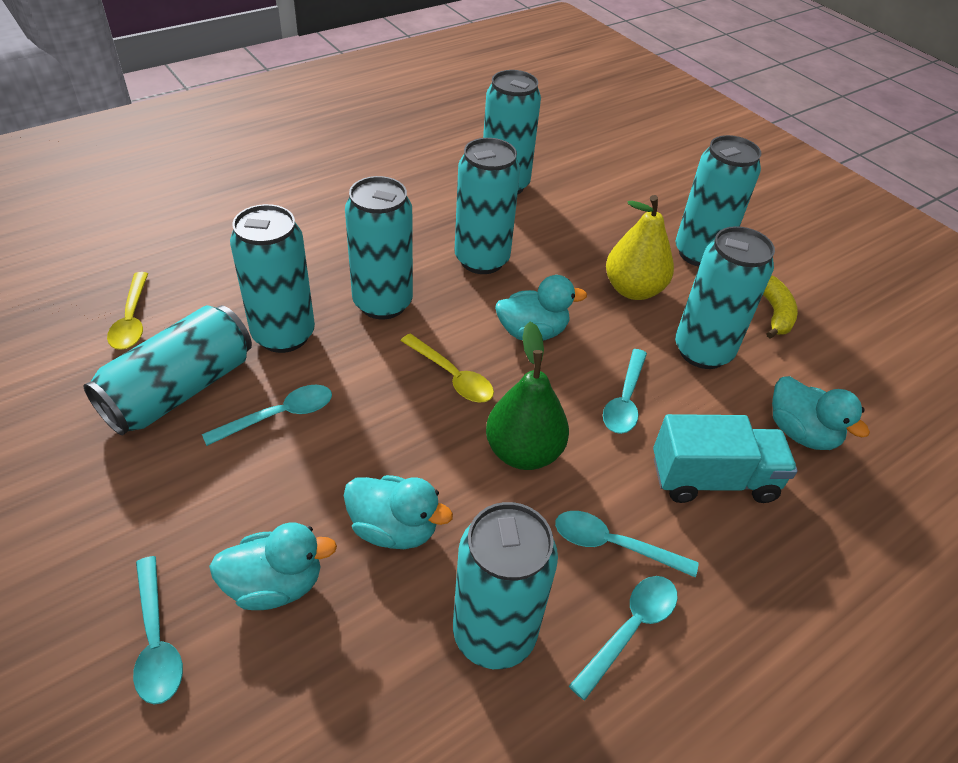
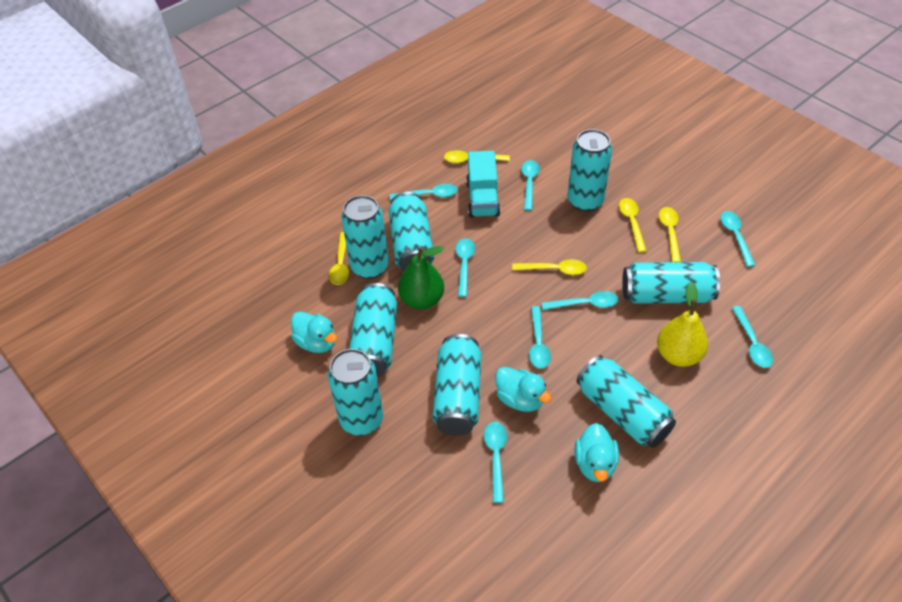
turquoise duck: 4 -> 3
turquoise spoon: 5 -> 8
yellow banana: 1 -> 0
yellow spoon: 2 -> 5

